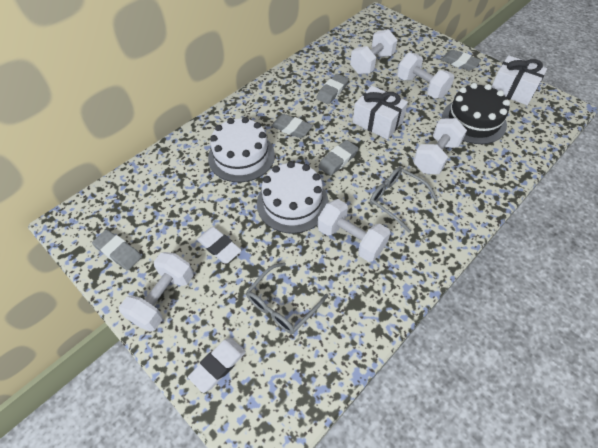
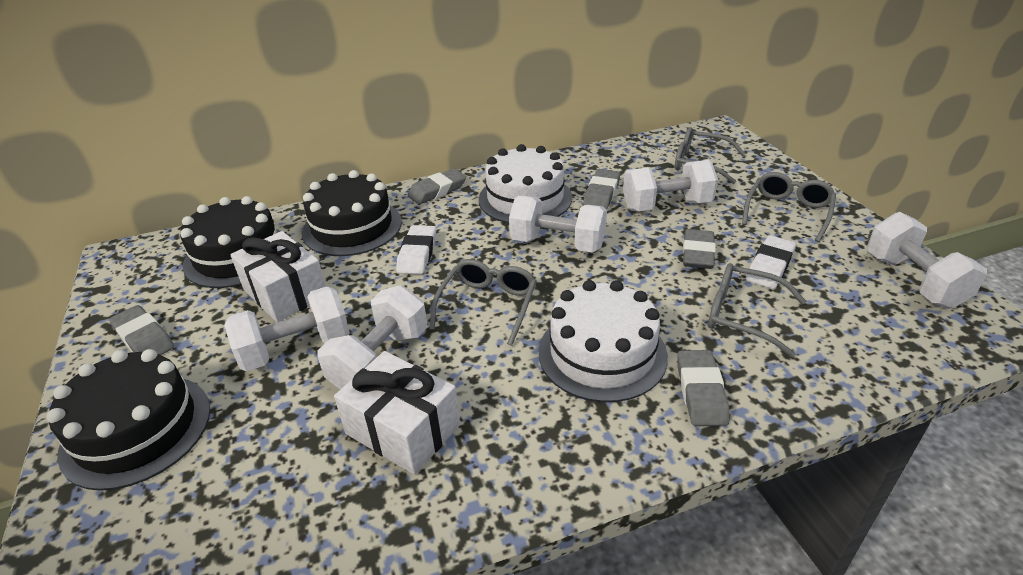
black cake: 1 -> 3
grey glasses: 2 -> 4

